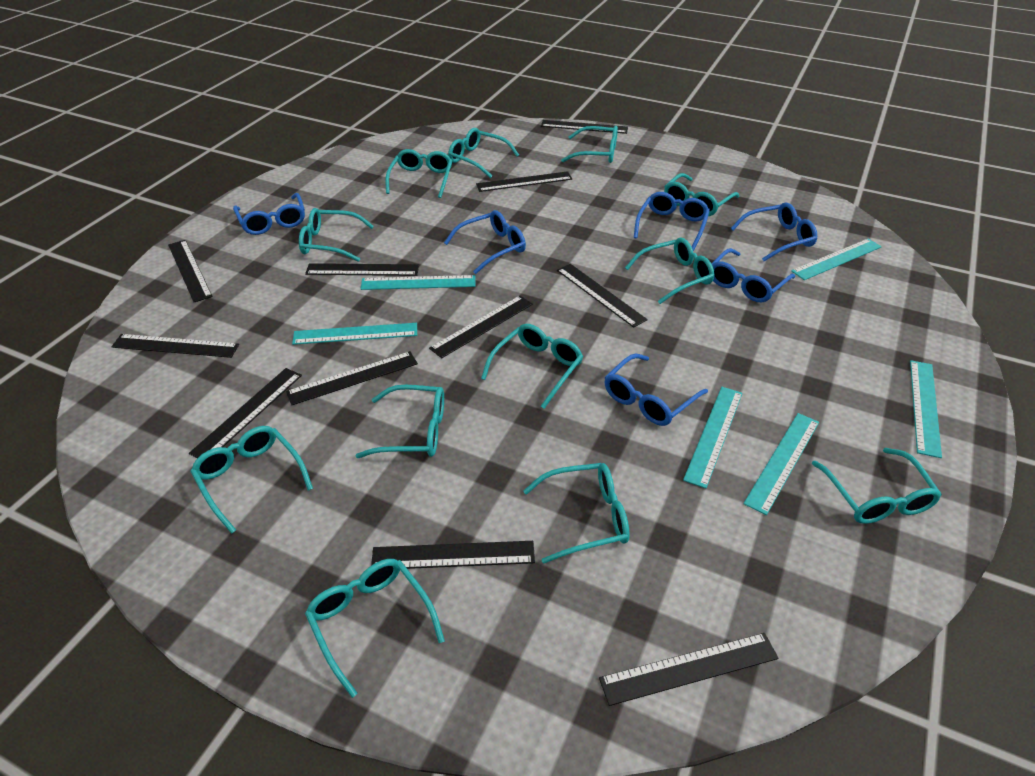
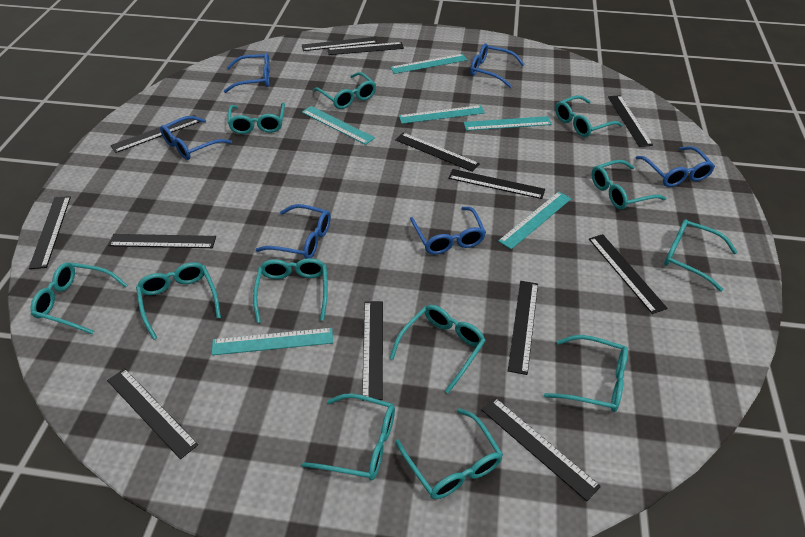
black ruler: 11 -> 13

